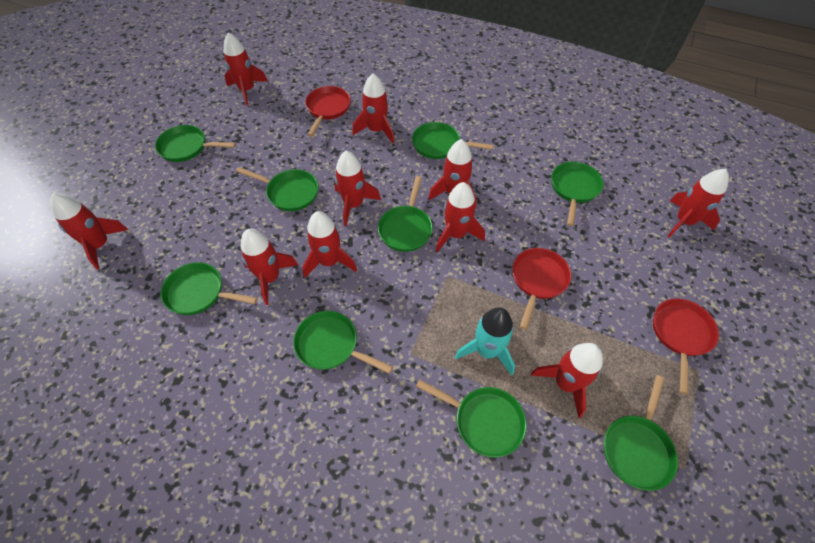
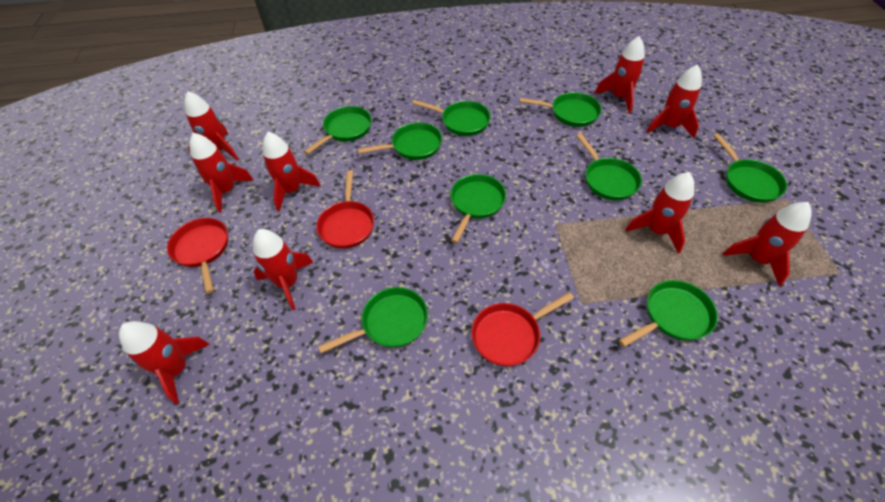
red rocket: 10 -> 9
turquoise rocket: 1 -> 0

